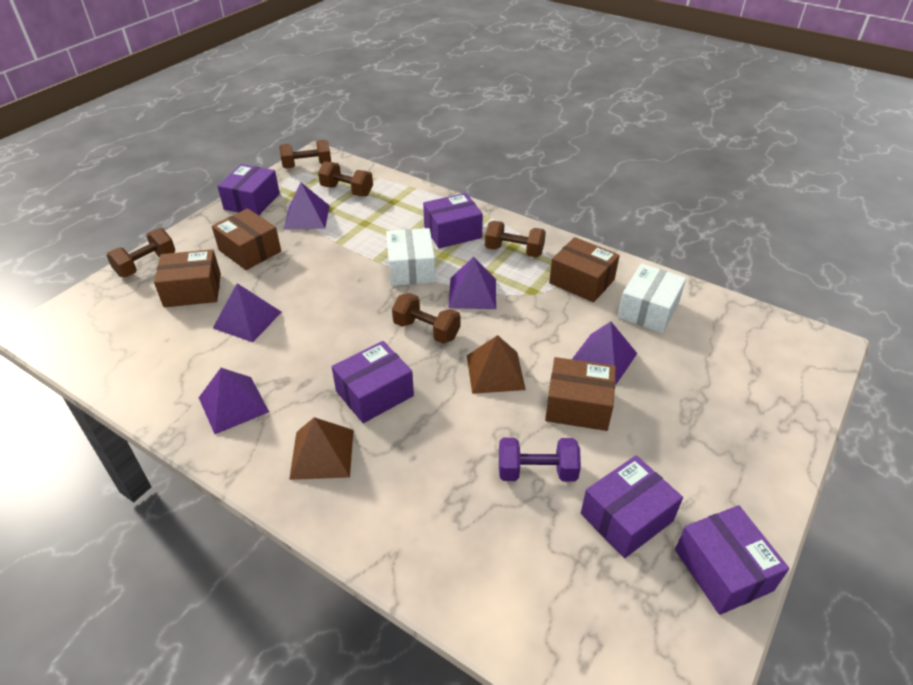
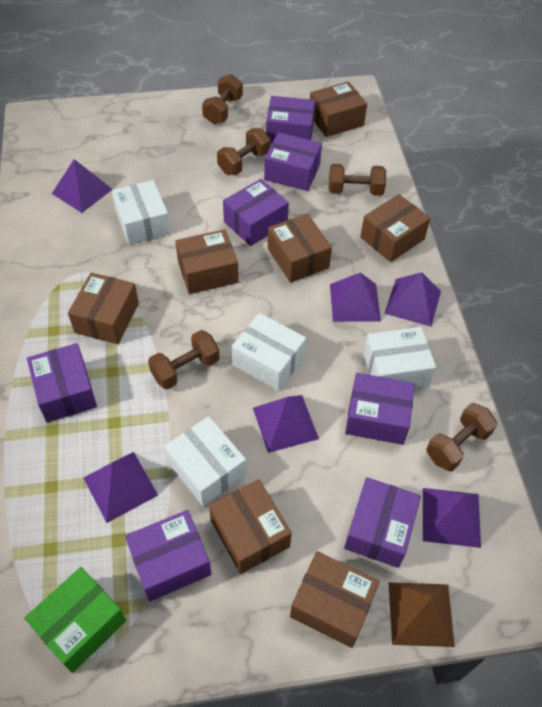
brown box: 4 -> 7
brown pyramid: 2 -> 1
green box: 0 -> 1
purple box: 5 -> 7
purple dumbbell: 1 -> 0
purple pyramid: 5 -> 6
white box: 2 -> 4

